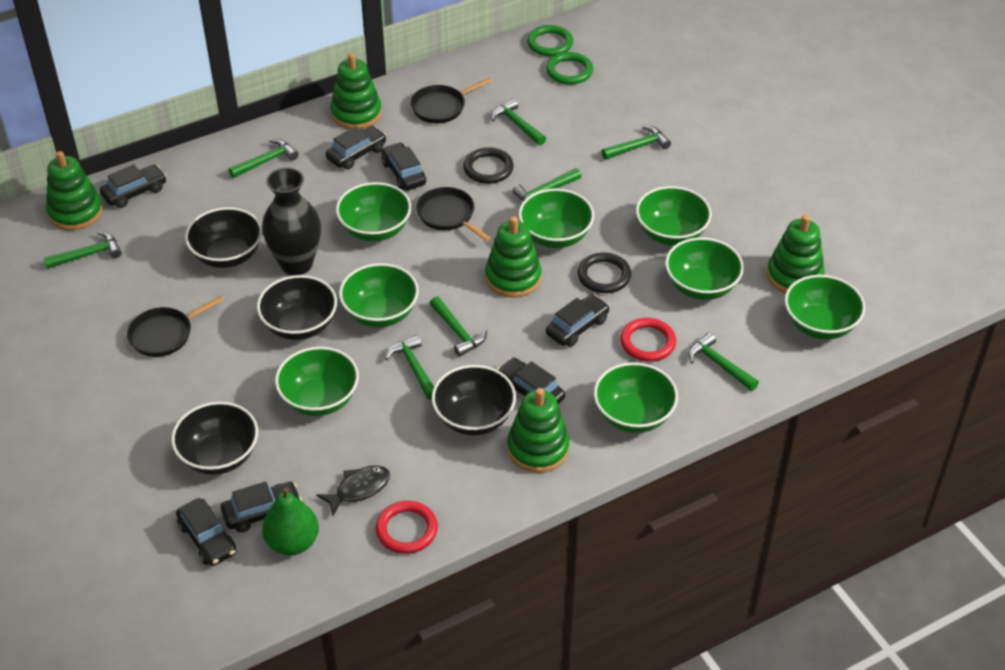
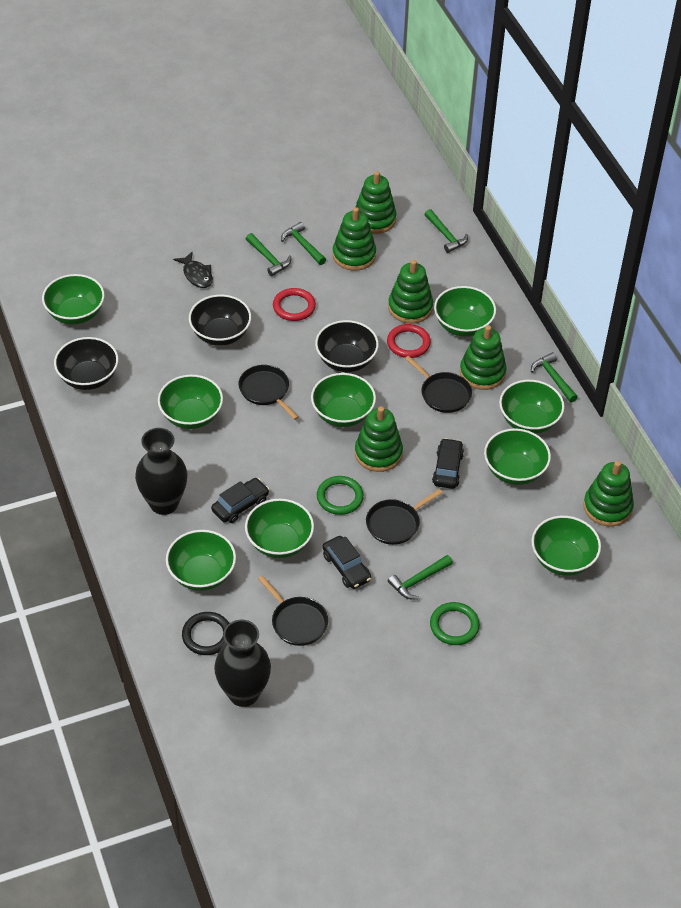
black bowl: 4 -> 3
black car: 7 -> 3
black pan: 3 -> 4
black ring: 2 -> 1
black vase: 1 -> 2
green bowl: 8 -> 9
green hammer: 8 -> 5
green pear: 1 -> 0
green stacking toy: 5 -> 6

